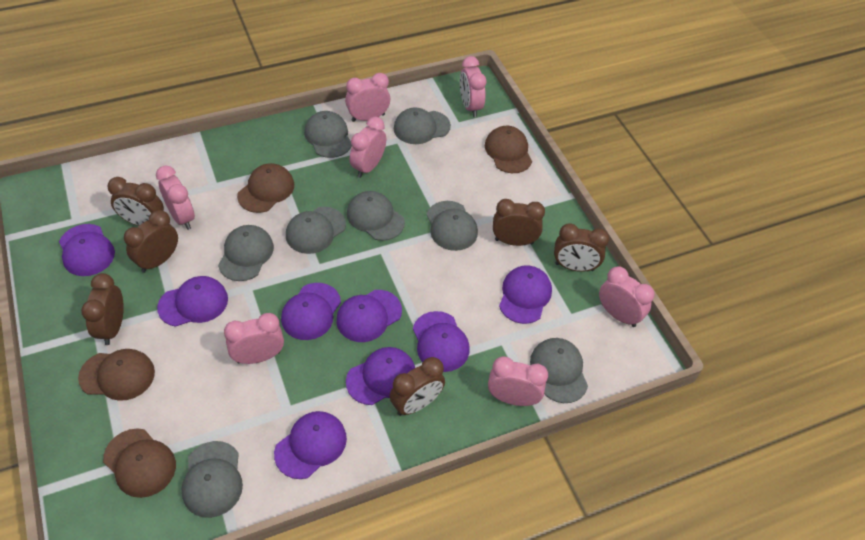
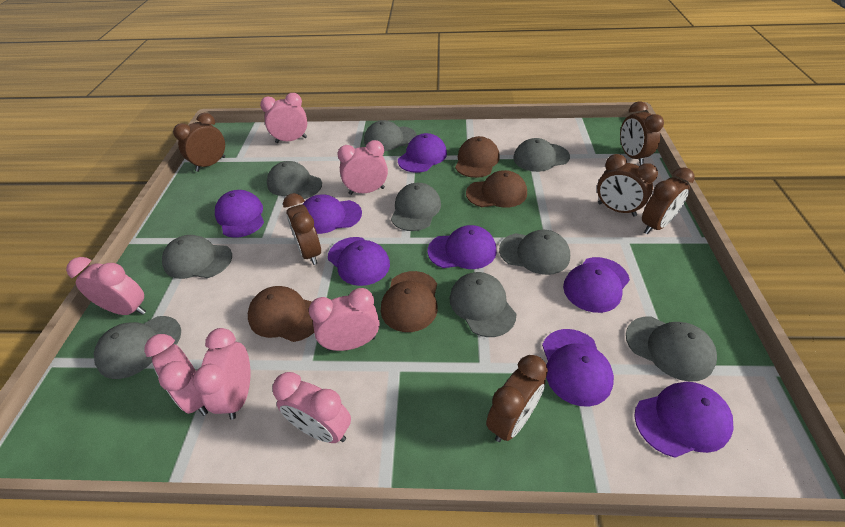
grey cap: 8 -> 9

